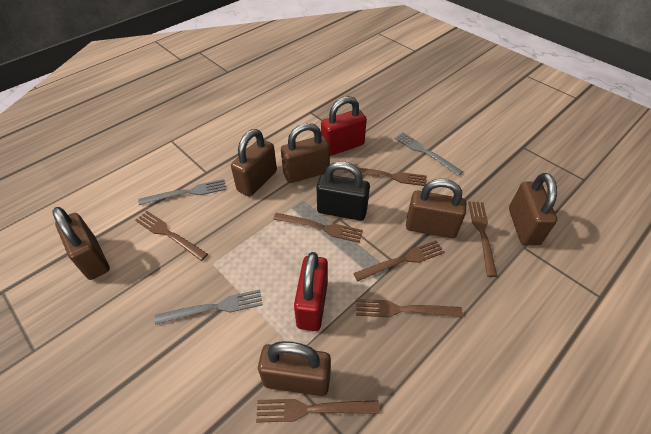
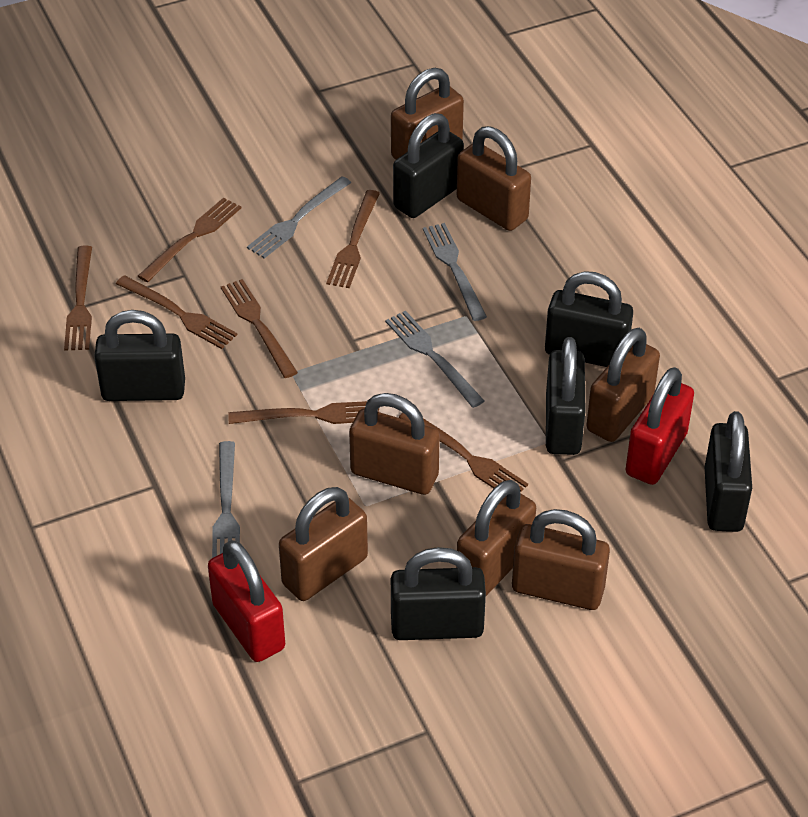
black padlock: 1 -> 6
brown padlock: 6 -> 7
grey fork: 3 -> 4

